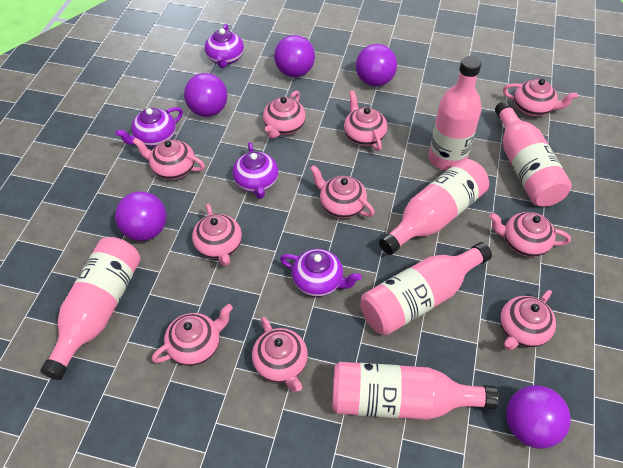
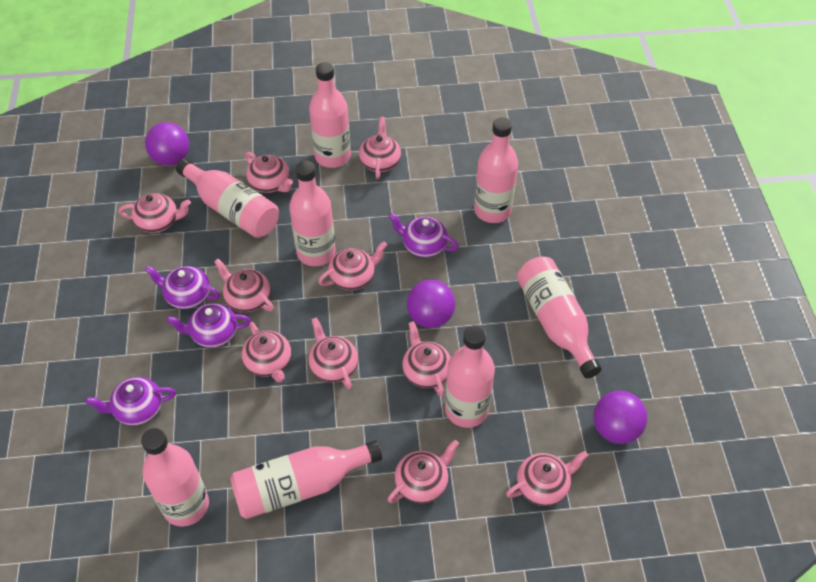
pink bottle: 6 -> 8
purple ball: 5 -> 3

